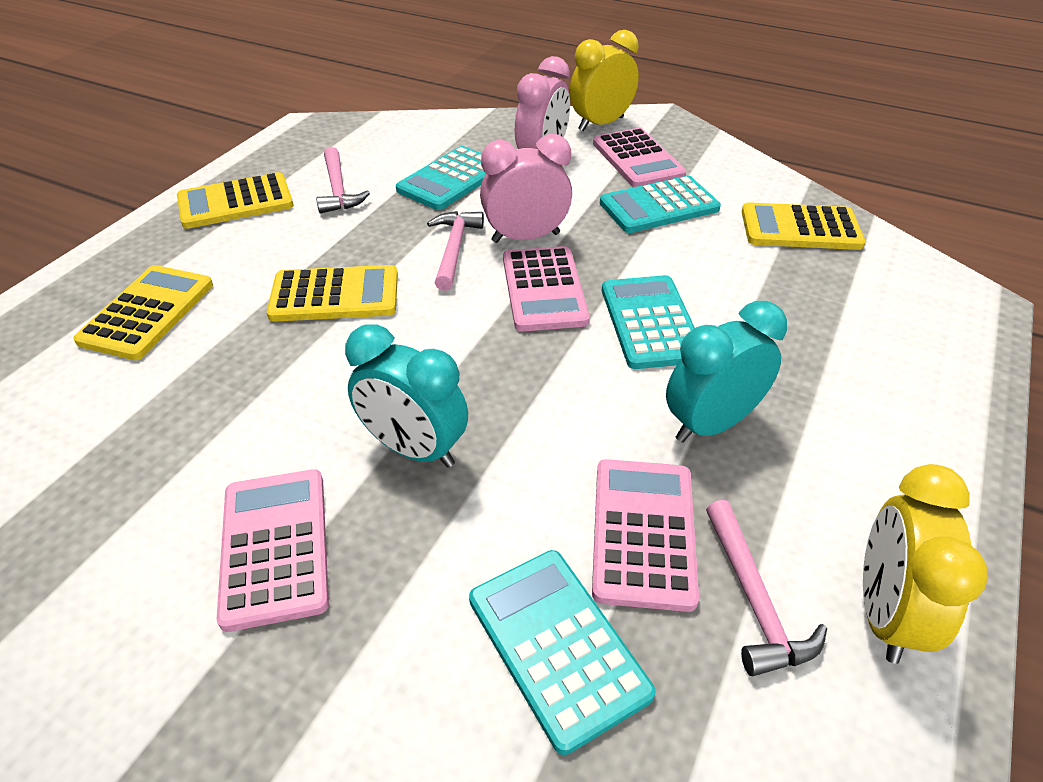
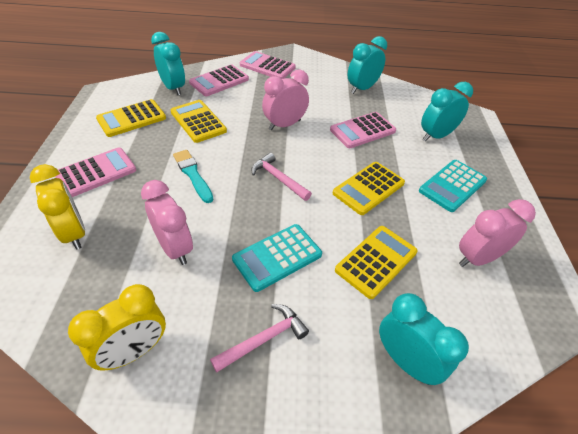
pink clock: 2 -> 3
pink hammer: 3 -> 2
turquoise brush: 0 -> 1
turquoise calculator: 4 -> 2
turquoise clock: 2 -> 4

